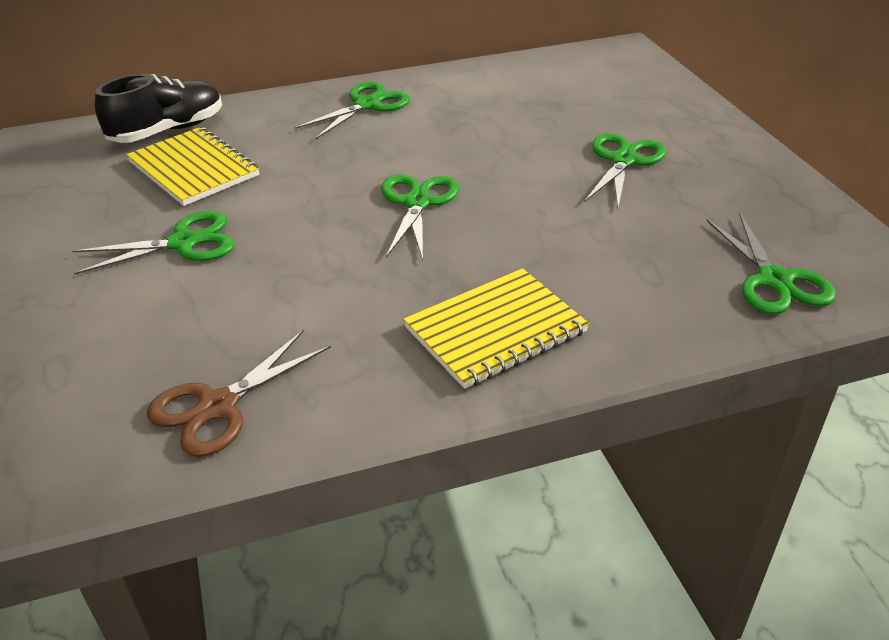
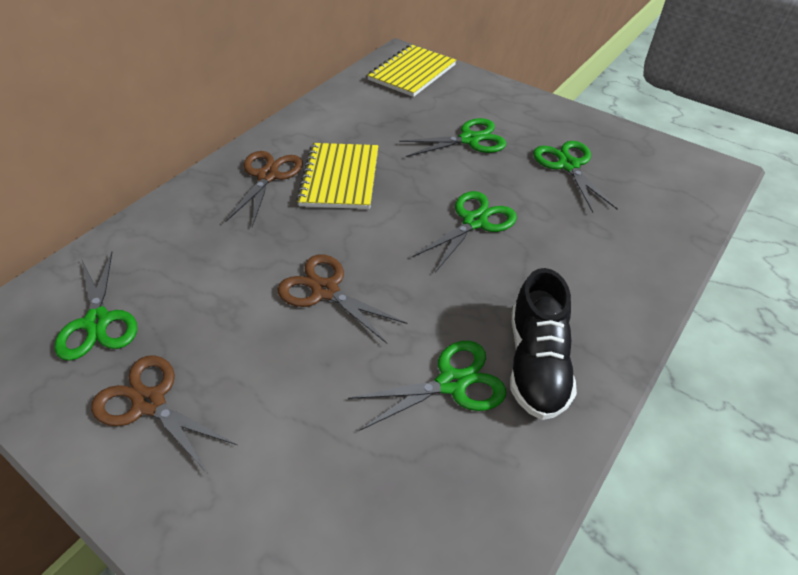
brown scissors: 1 -> 3

